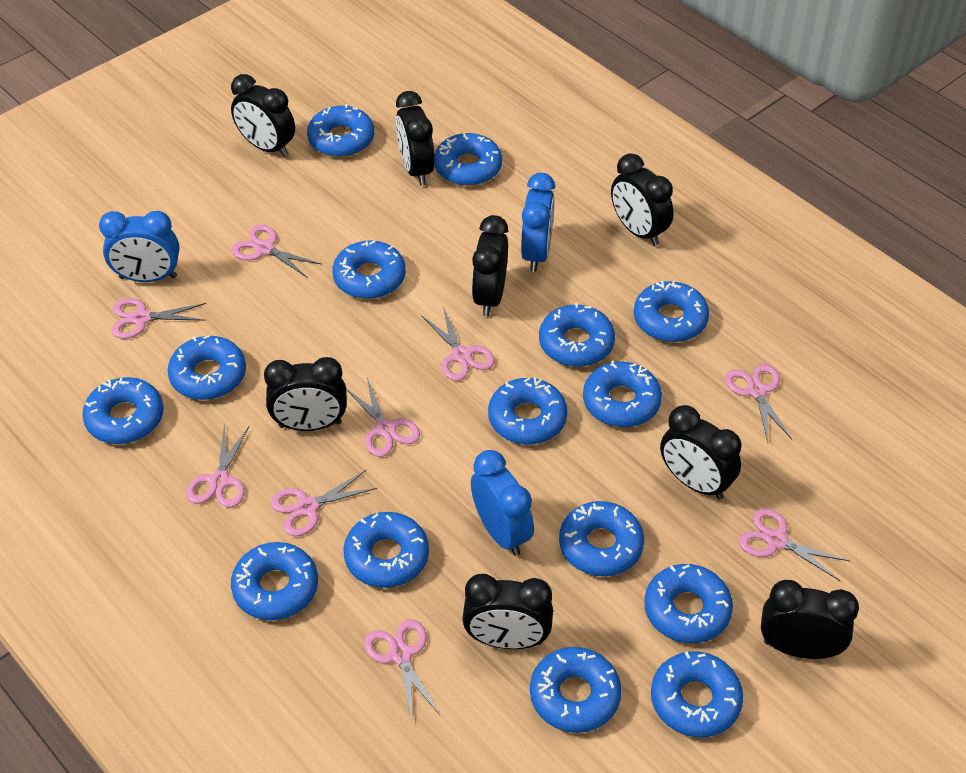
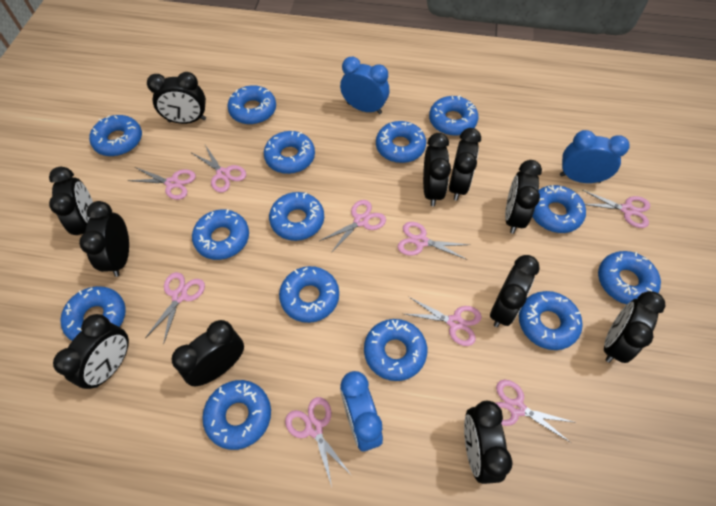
black clock: 8 -> 11
blue donut: 15 -> 14

